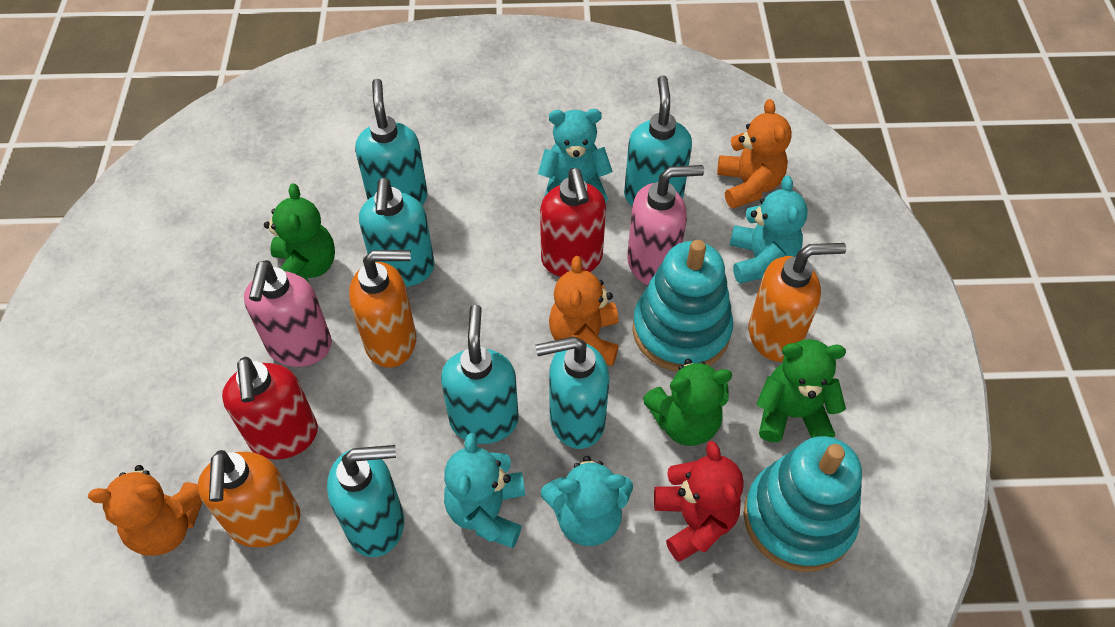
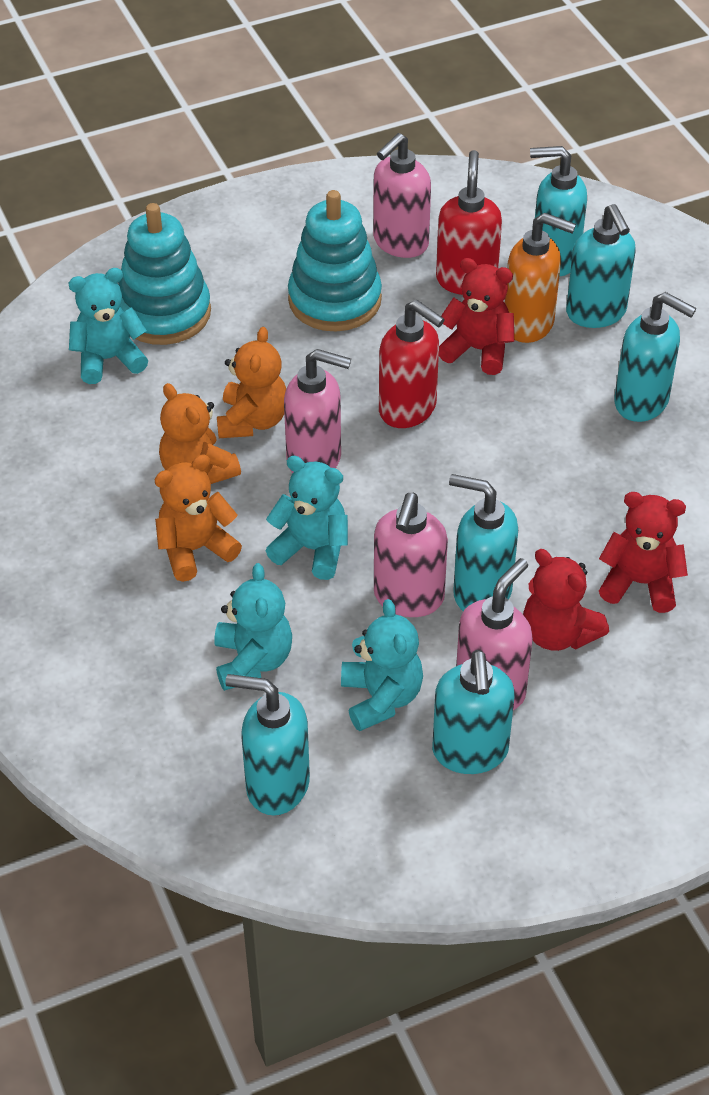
green teddy bear: 3 -> 0
orange soap dispenser: 3 -> 1
pink soap dispenser: 2 -> 4
red teddy bear: 1 -> 3

